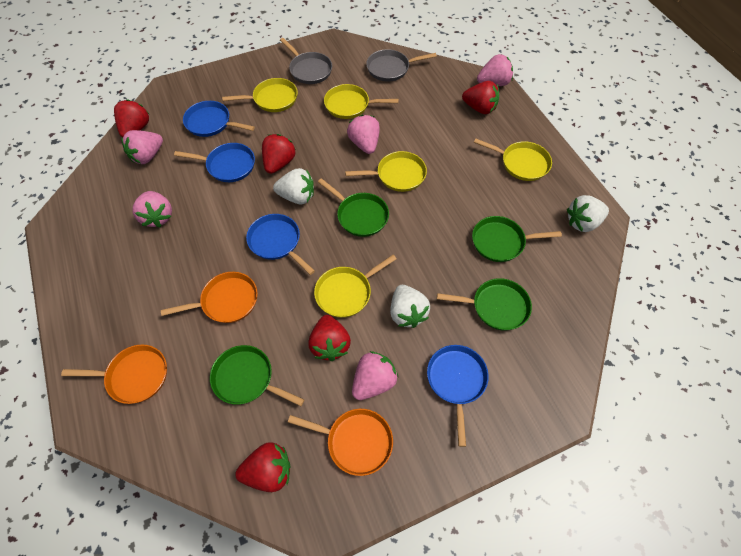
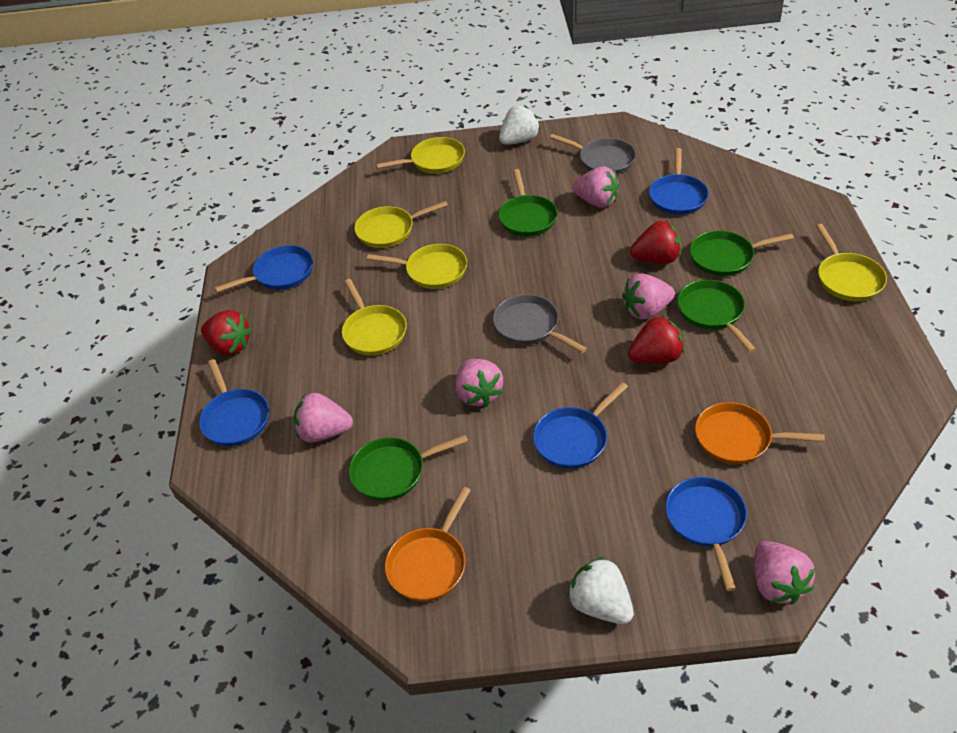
blue pan: 4 -> 5
orange pan: 3 -> 2
red strawberry: 5 -> 3
white strawberry: 3 -> 2

